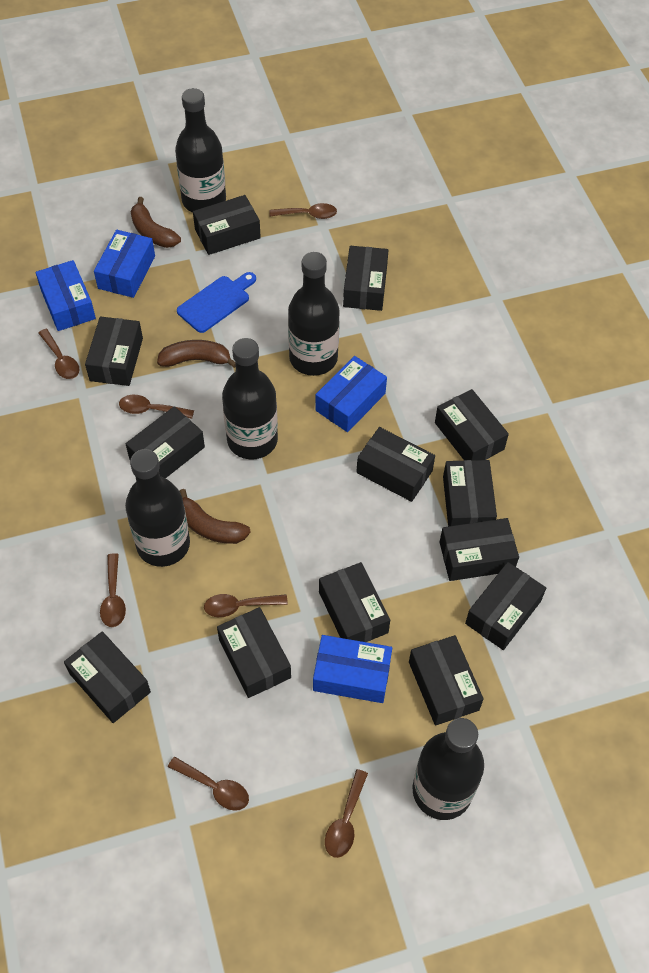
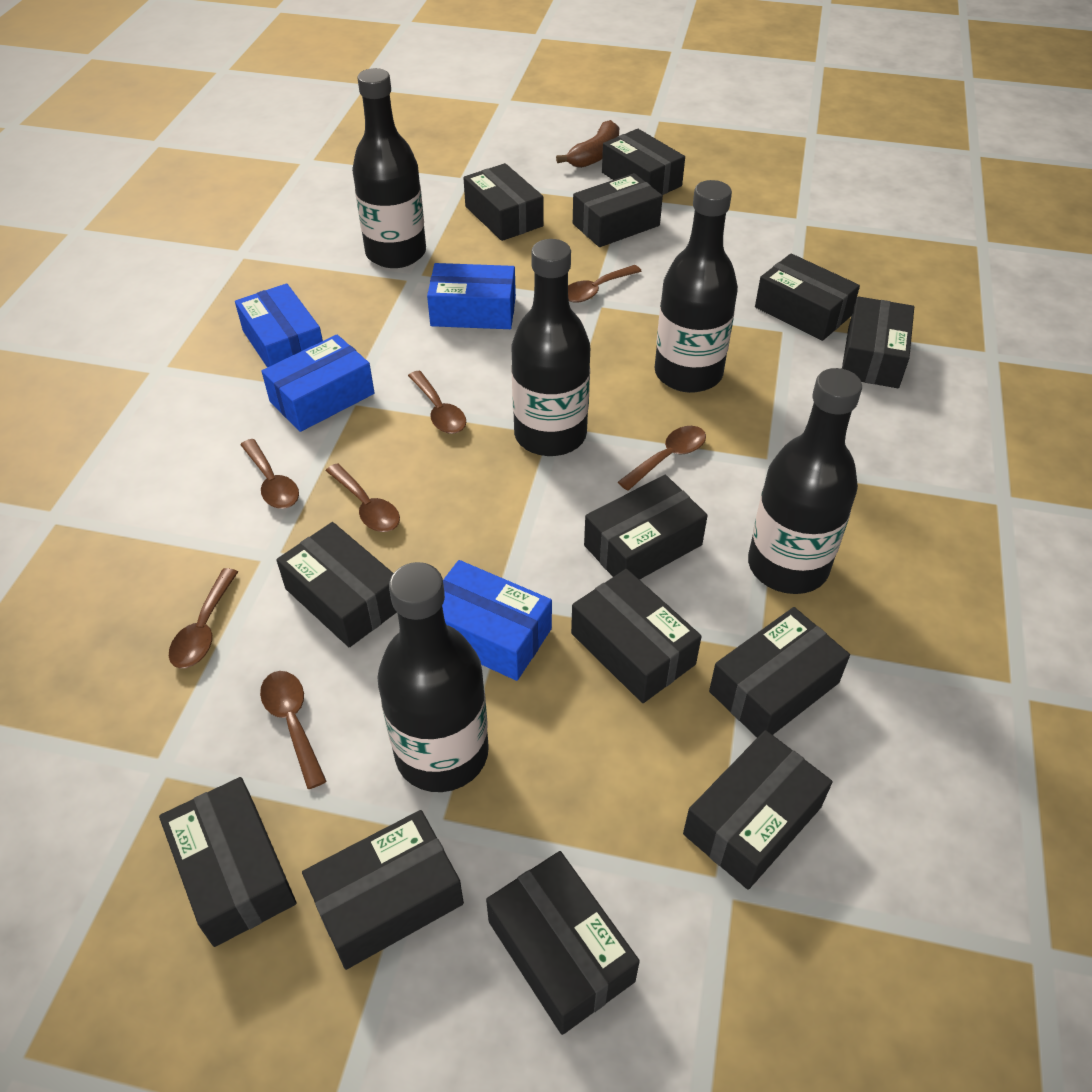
blue cutting board: 1 -> 0
brown banana: 3 -> 1

